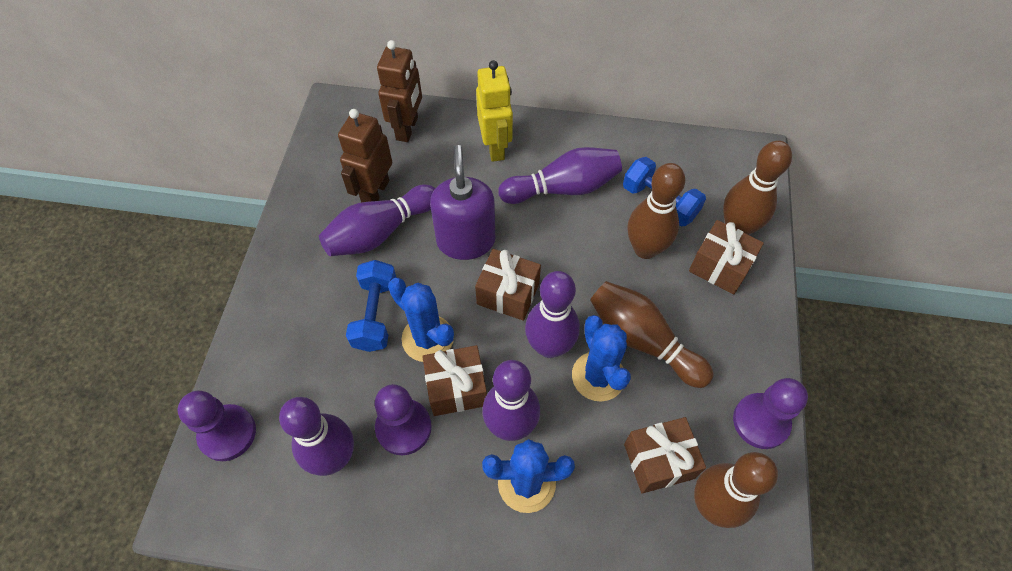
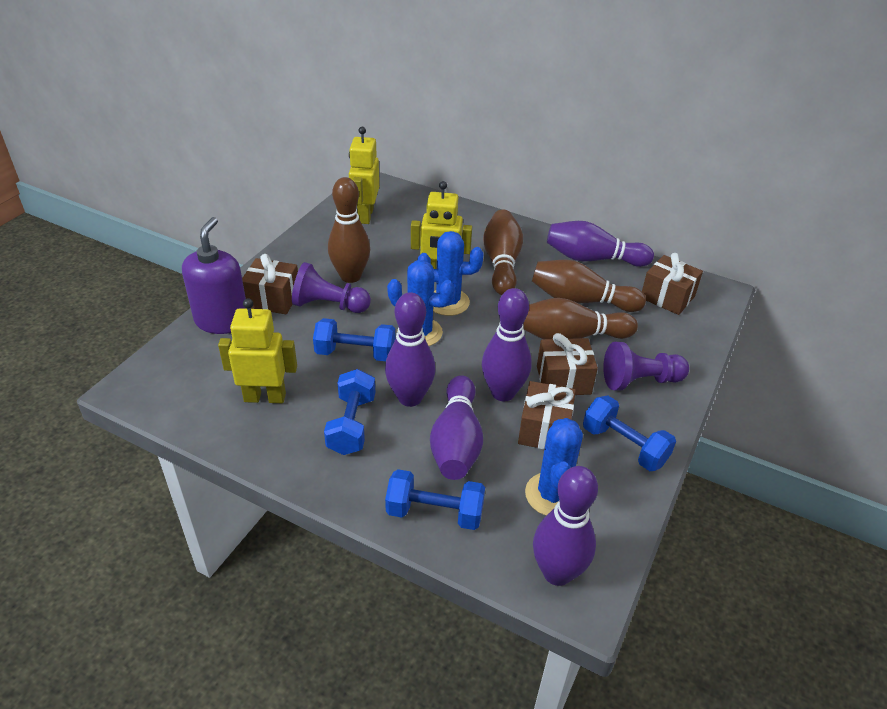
blue dumbbell: 2 -> 4
brown robot: 2 -> 0
purple pawn: 3 -> 2
yellow robot: 1 -> 3

